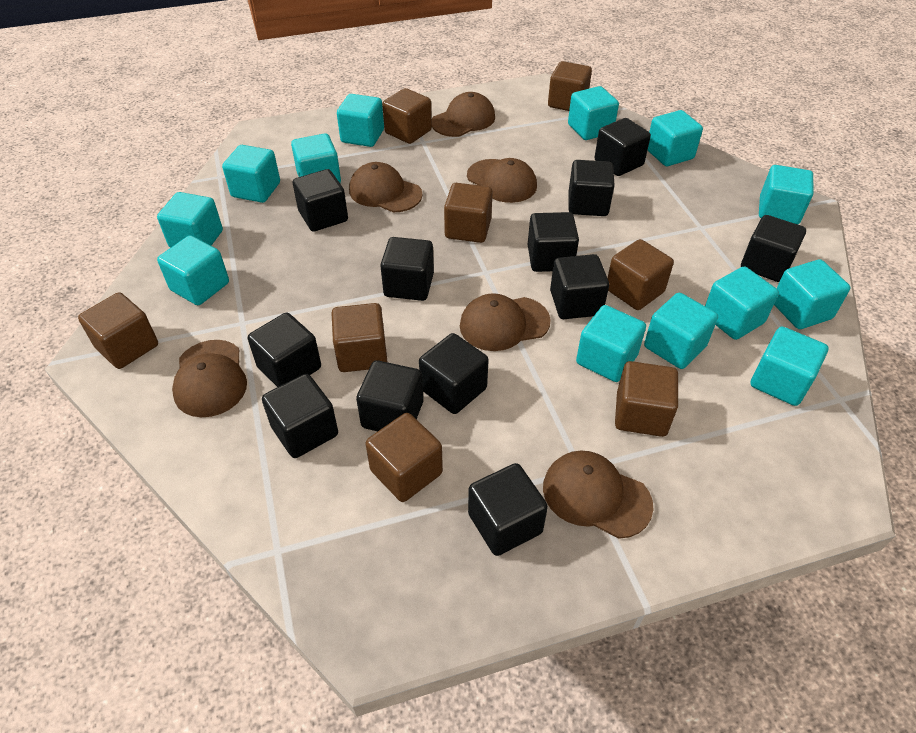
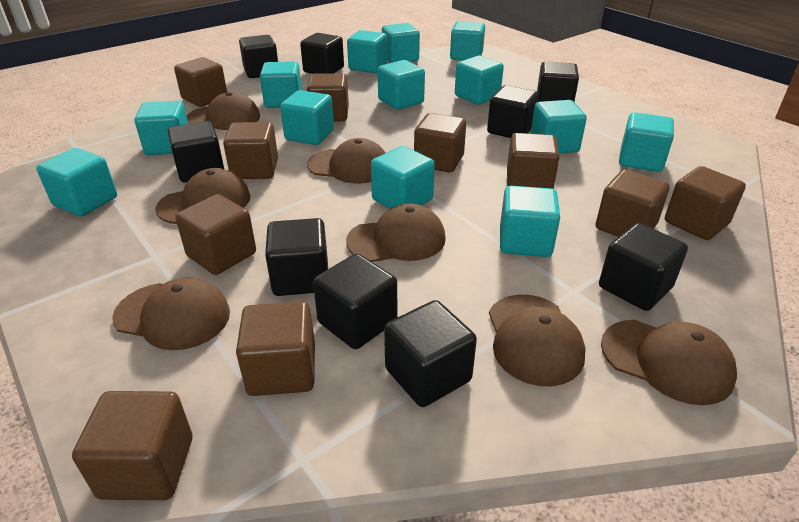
black cube: 12 -> 9
brown cap: 6 -> 7
brown cube: 8 -> 10

